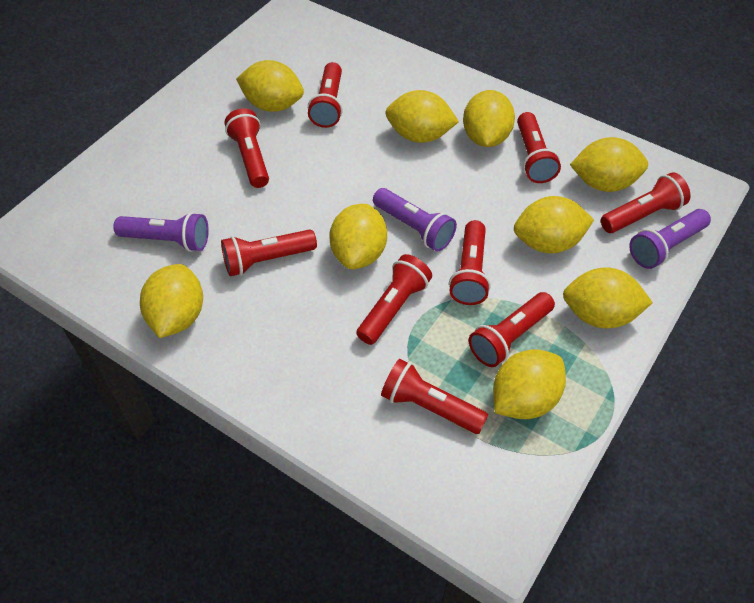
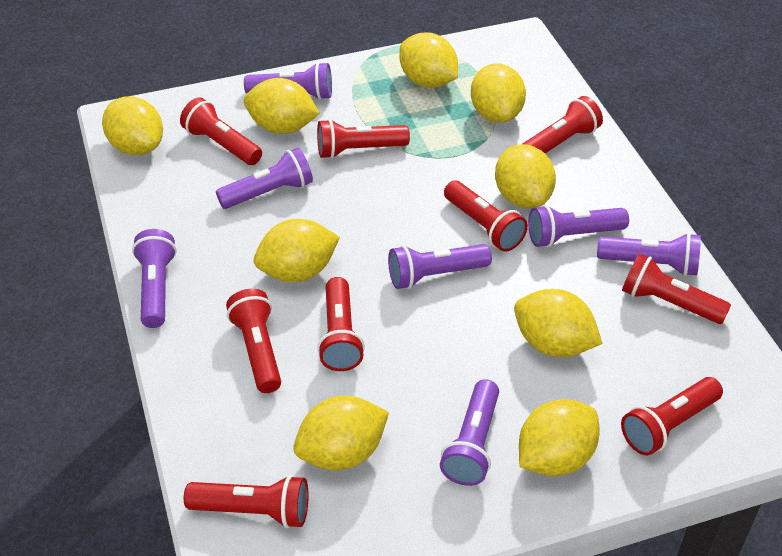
purple flashlight: 3 -> 7

